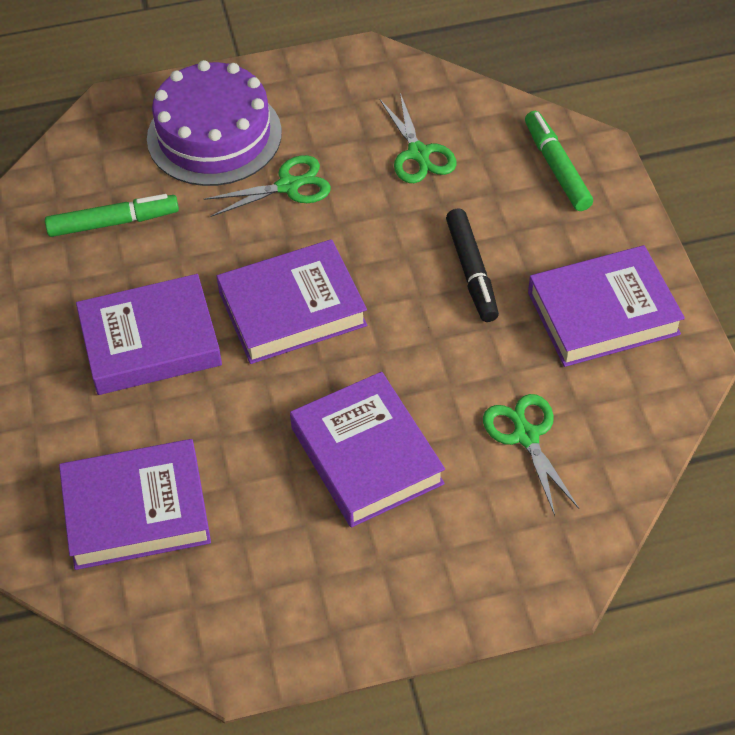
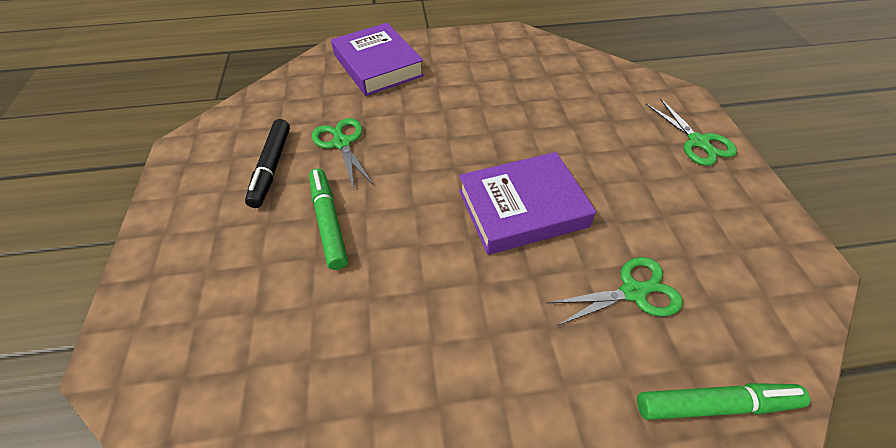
purple book: 5 -> 2
purple cake: 1 -> 0

